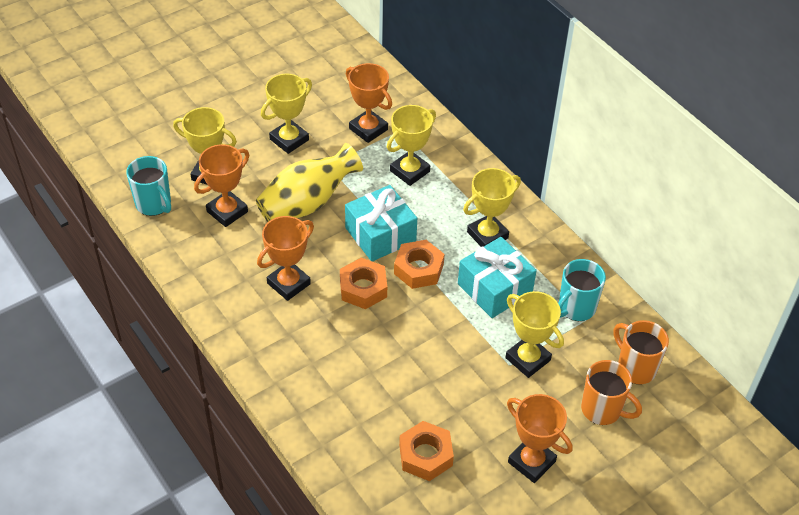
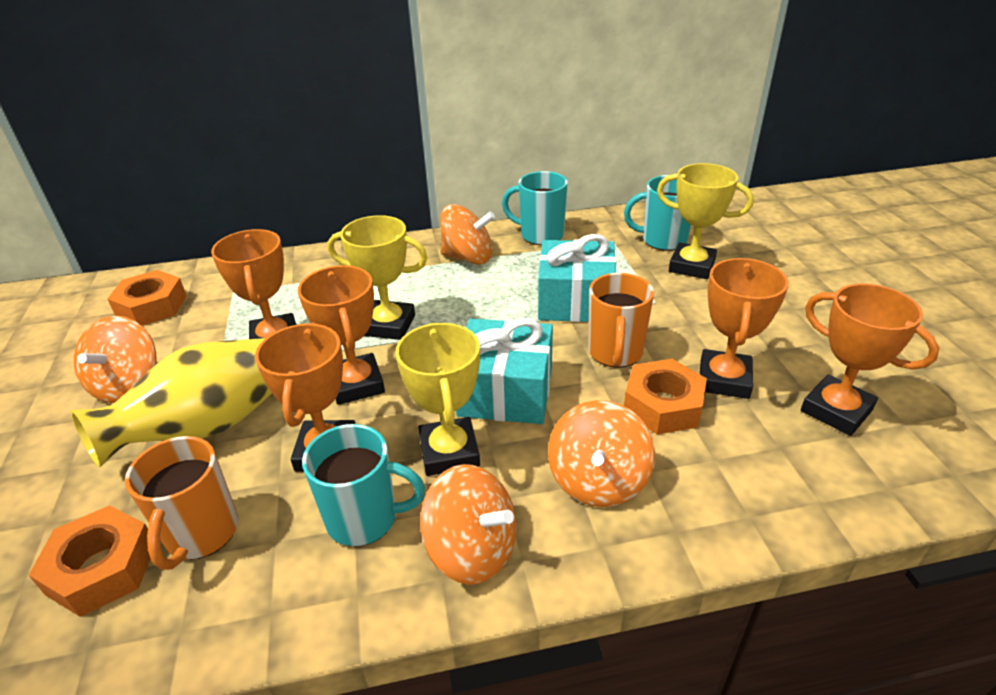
orange spinning top: 0 -> 4
orange trophy: 4 -> 5
turquoise mug: 2 -> 3
yellow trophy: 5 -> 3

